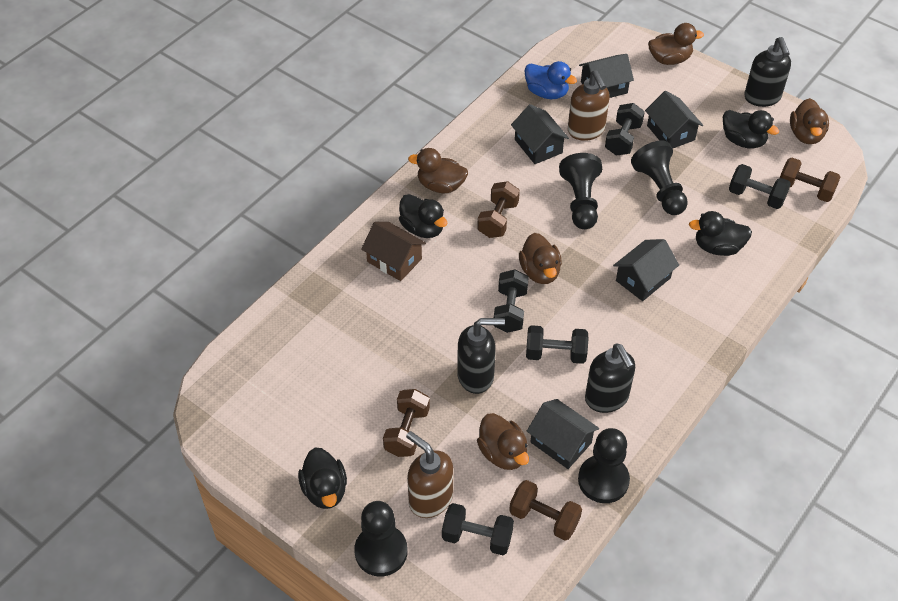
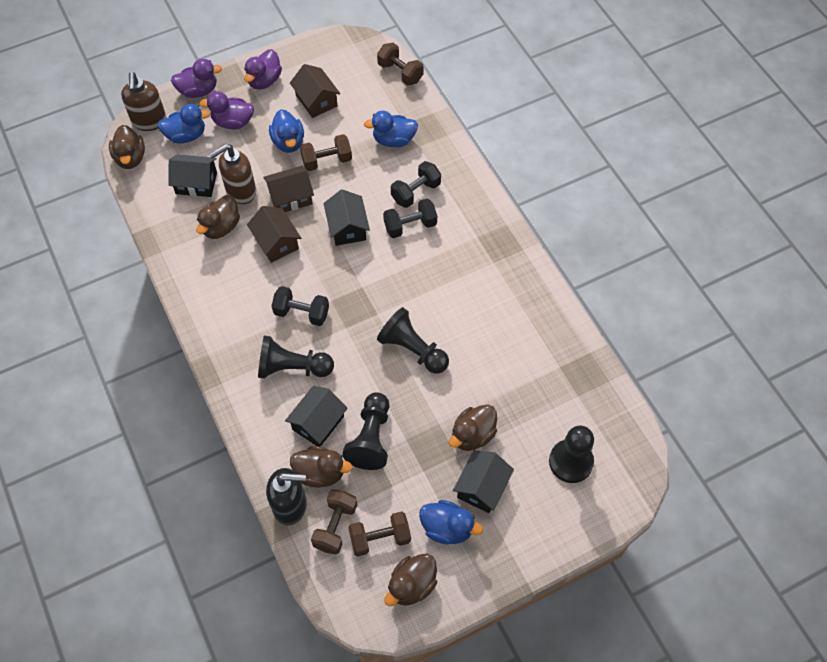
black duck: 4 -> 0
black dumbbell: 5 -> 3
black house: 5 -> 4
black soap dispenser: 3 -> 1
blue duck: 1 -> 4
brown house: 1 -> 3
purple duck: 0 -> 3

